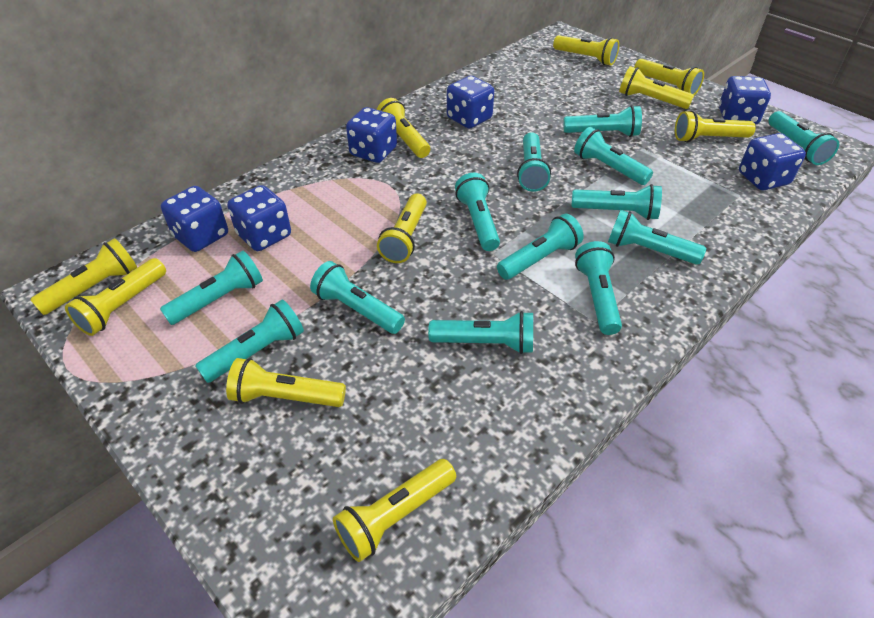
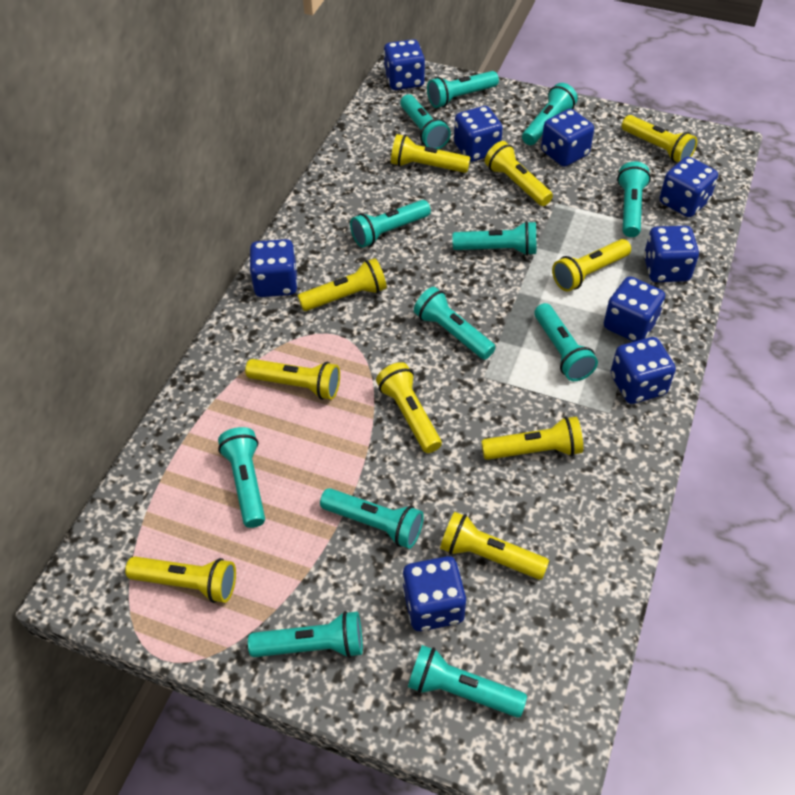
blue dice: 6 -> 9
turquoise flashlight: 13 -> 12

